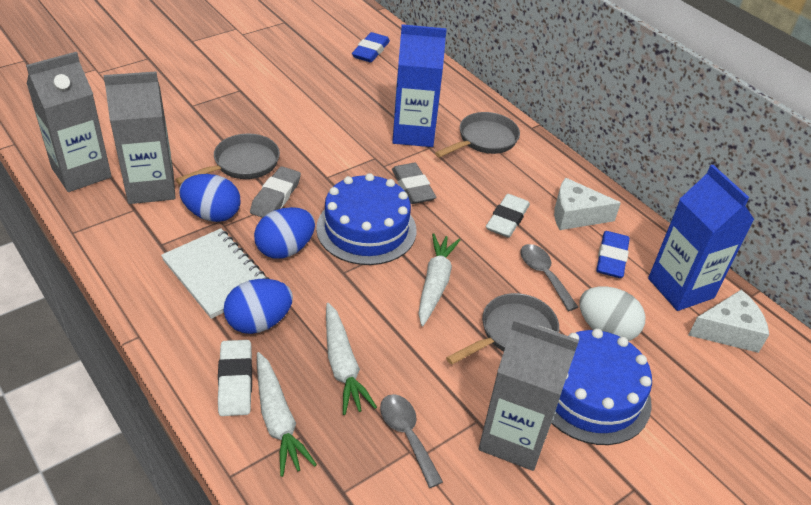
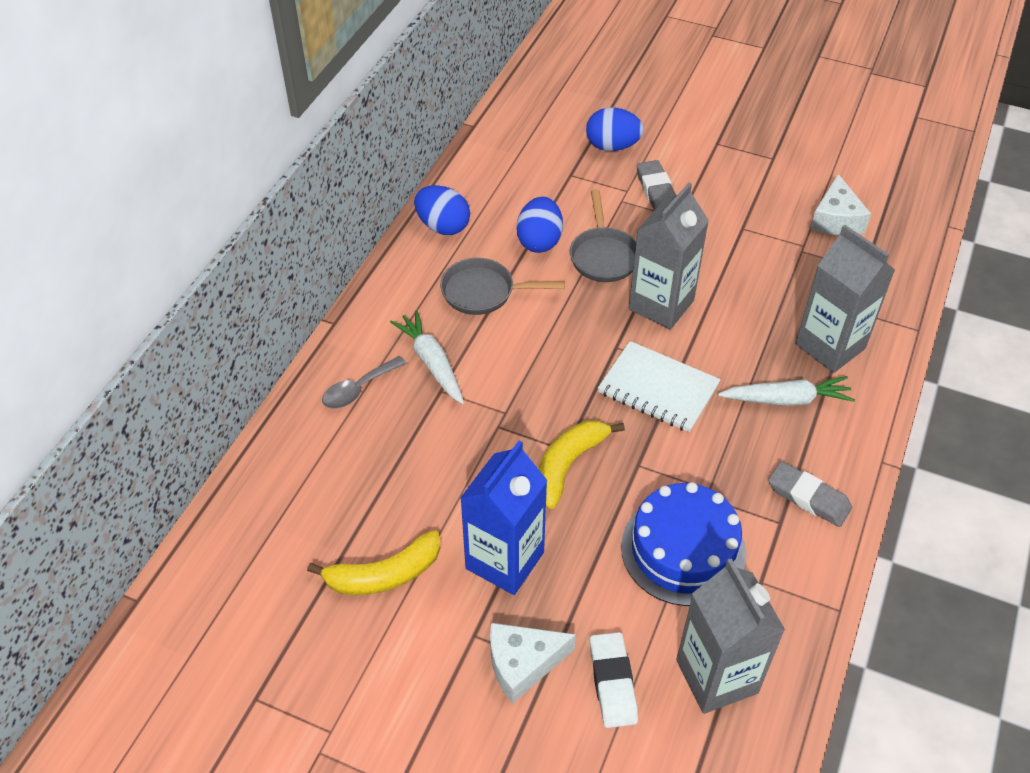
blue cake: 2 -> 1
blue carton: 2 -> 1
blue eraser: 2 -> 0
grey pan: 3 -> 2
grey spoon: 2 -> 1
white carrot: 3 -> 2
white egg: 1 -> 0
white eraser: 2 -> 1
yellow banana: 0 -> 2

